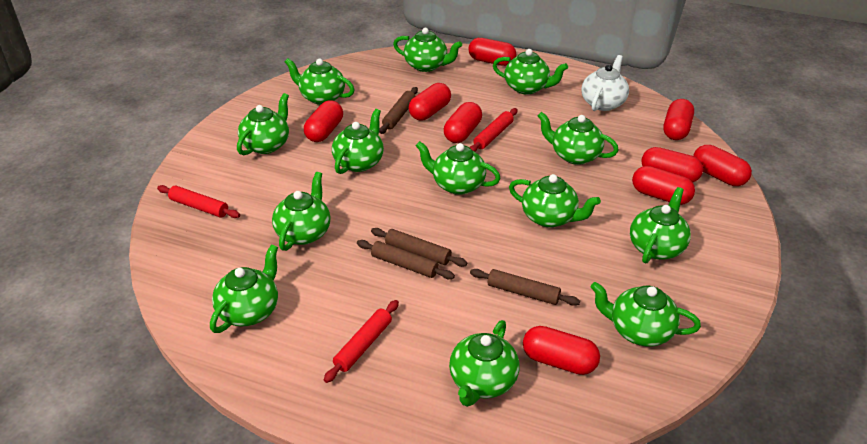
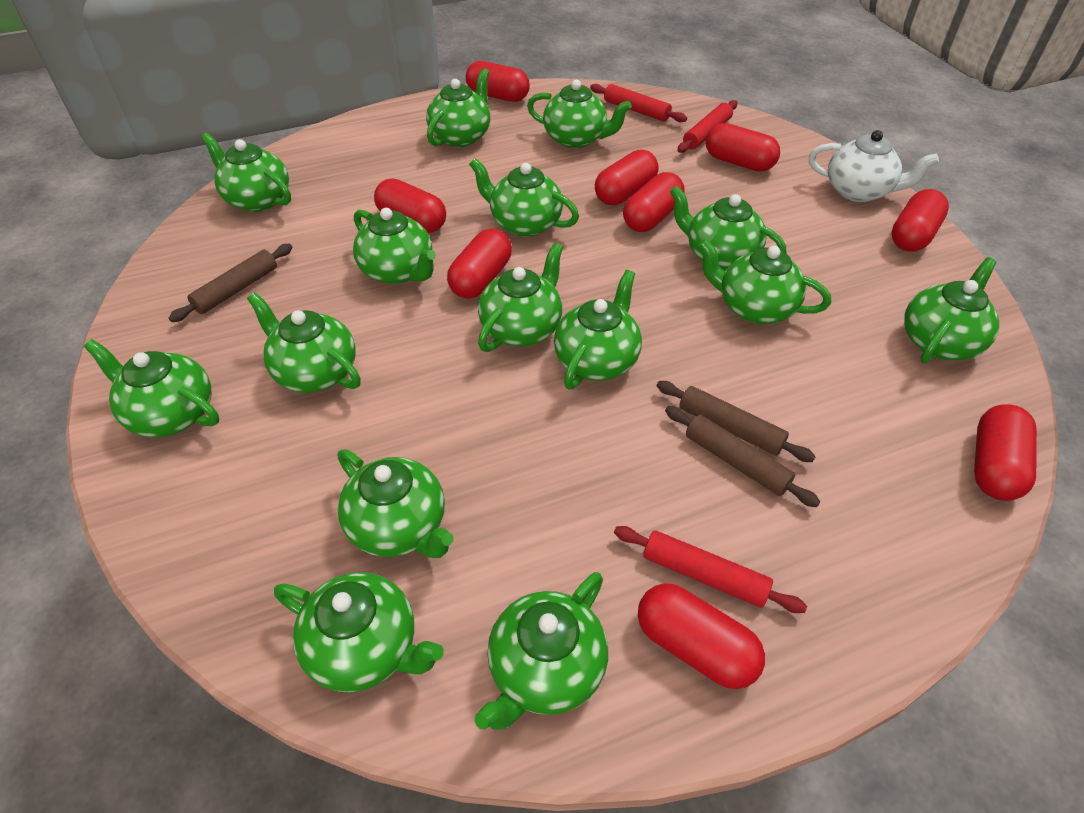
brown rolling pin: 4 -> 3
green teapot: 13 -> 15

